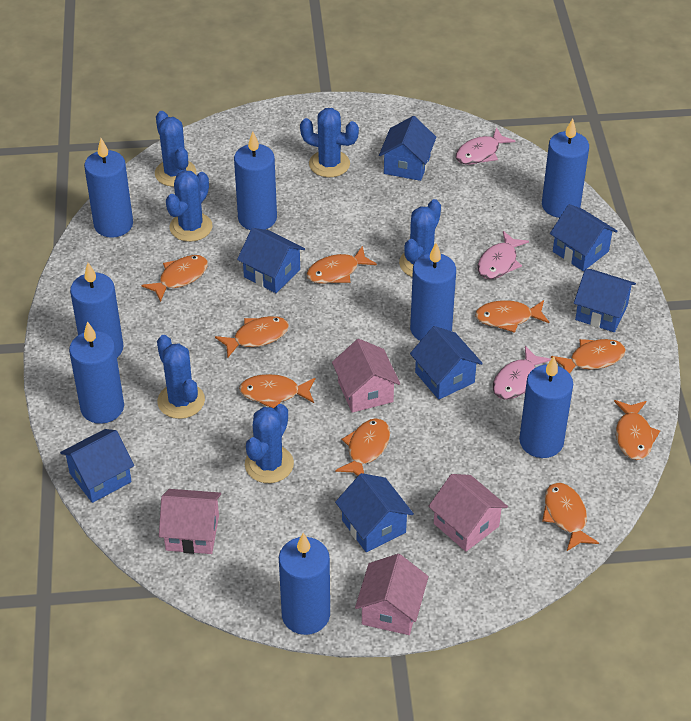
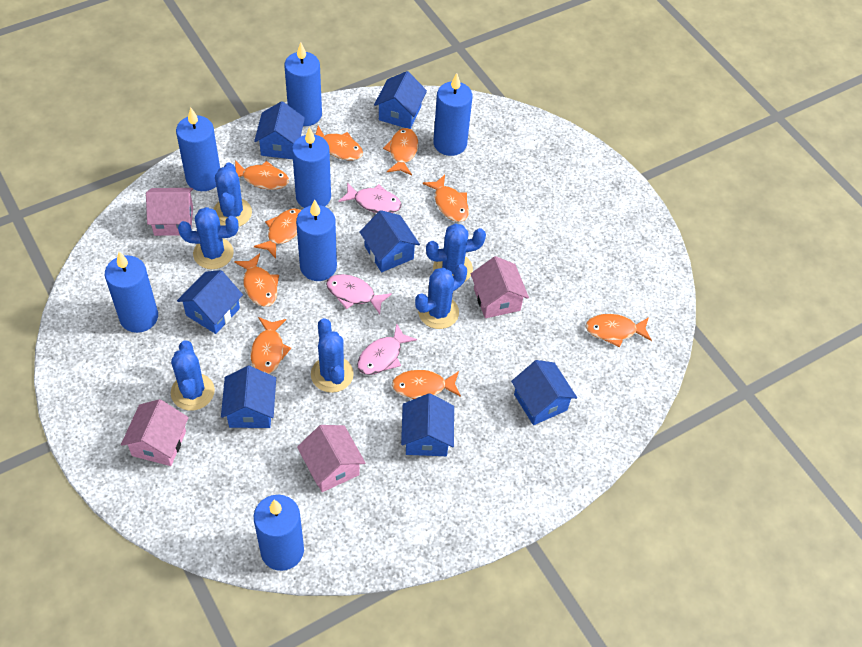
blue candle: 8 -> 7

